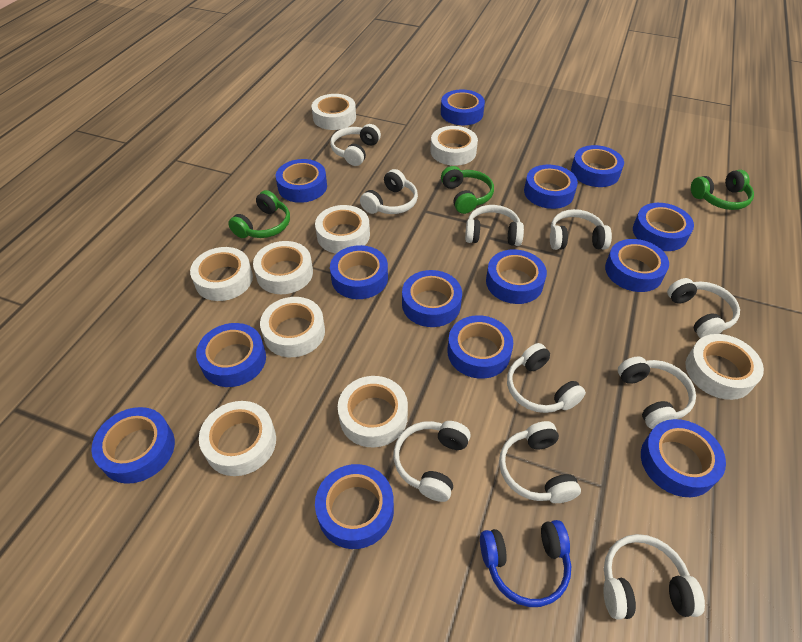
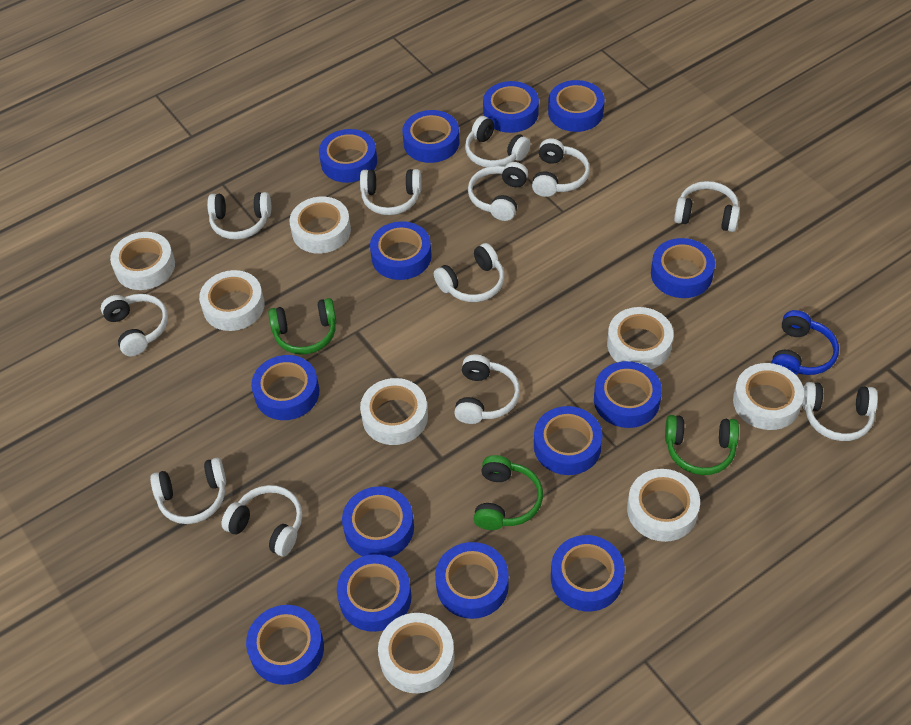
white headphones: 10 -> 12
white tape: 9 -> 8

